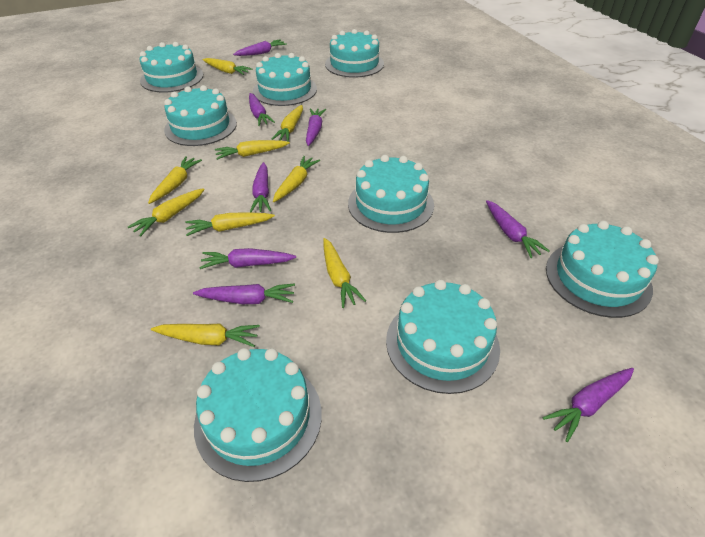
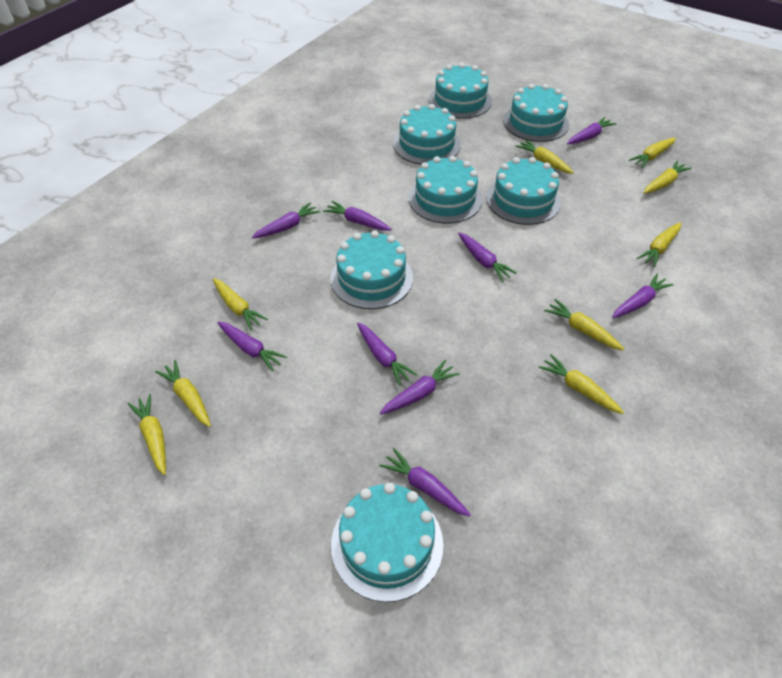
purple carrot: 8 -> 9
turquoise cake: 8 -> 7

